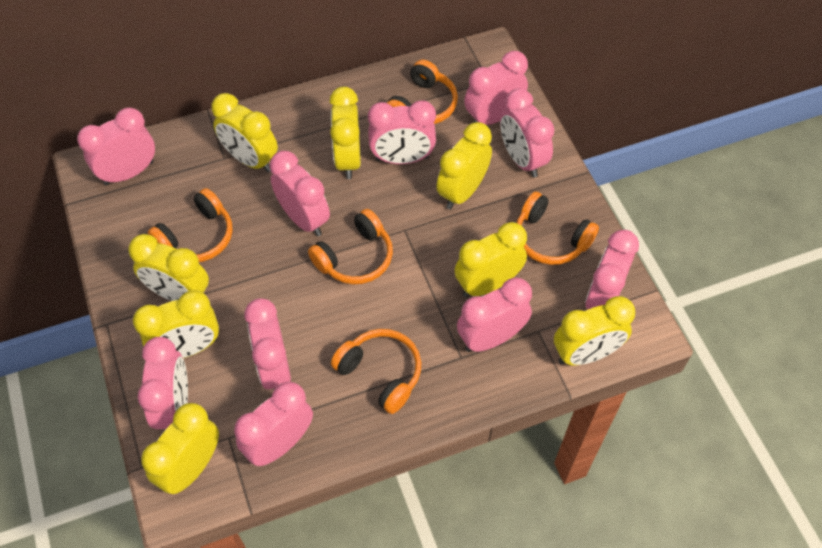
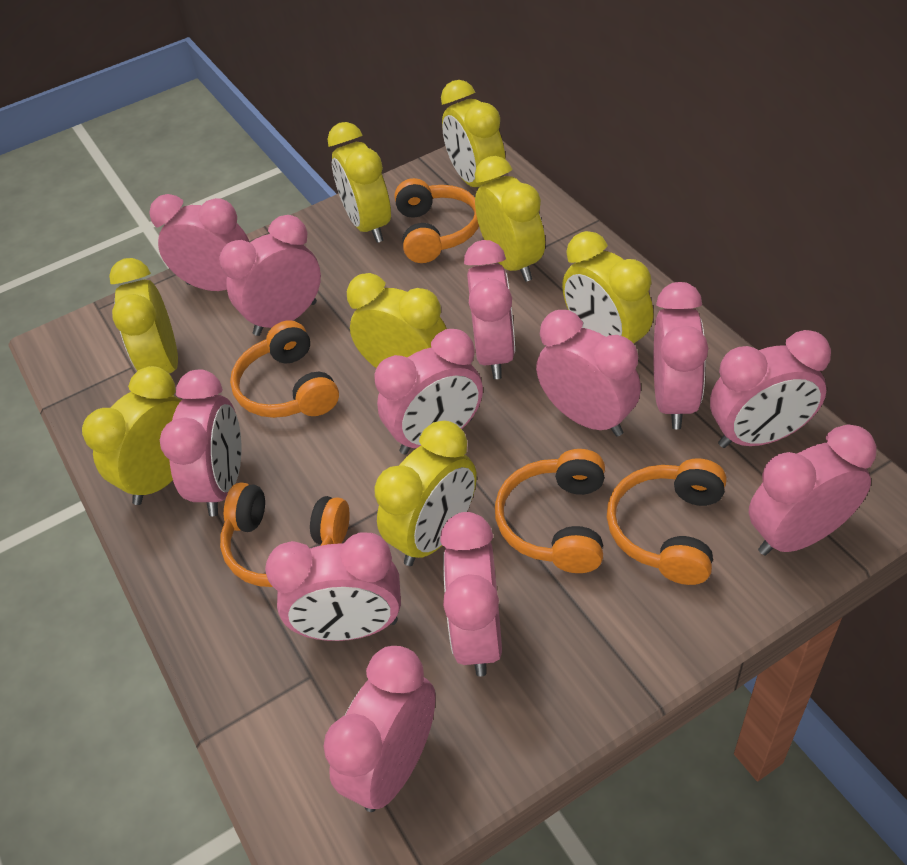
pink clock: 10 -> 12

